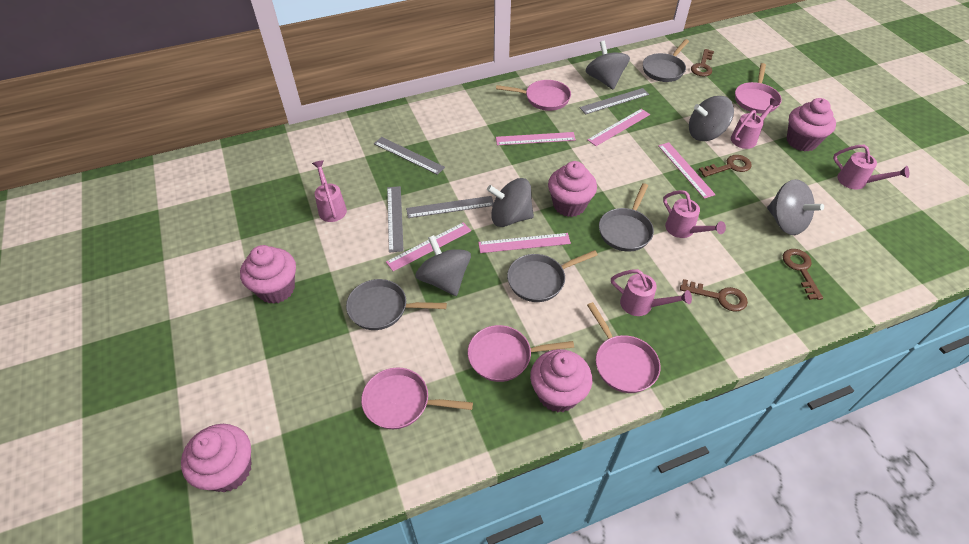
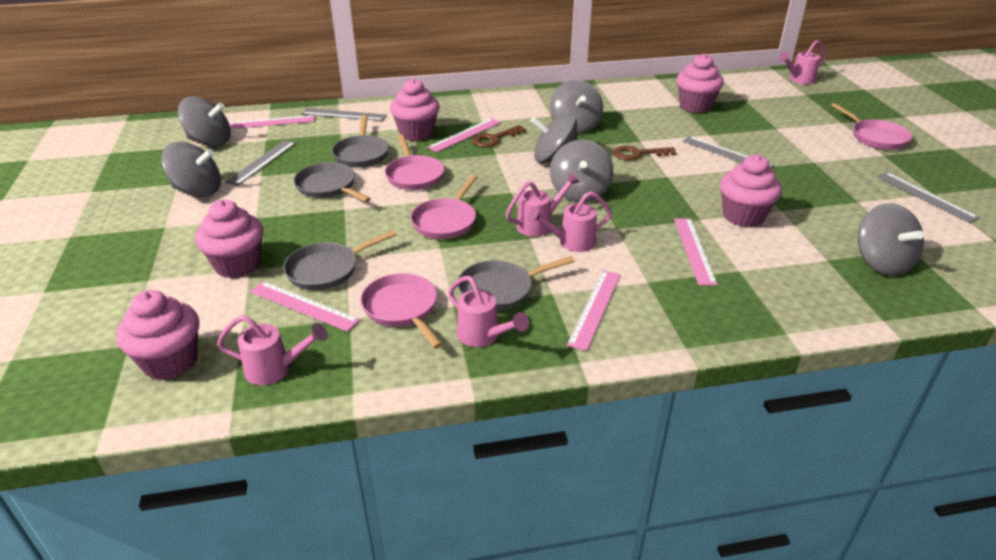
brown key: 4 -> 2
grey spinning top: 5 -> 6
pink pan: 5 -> 4

